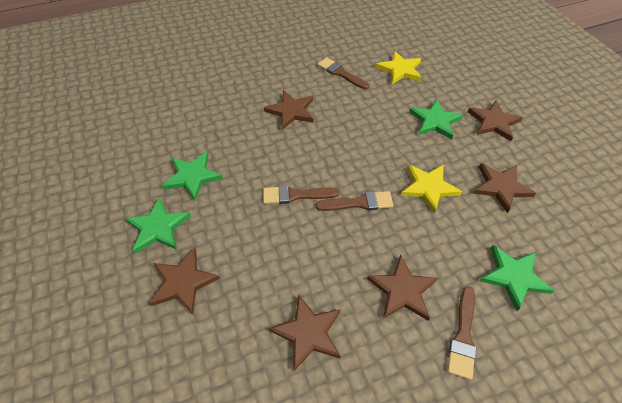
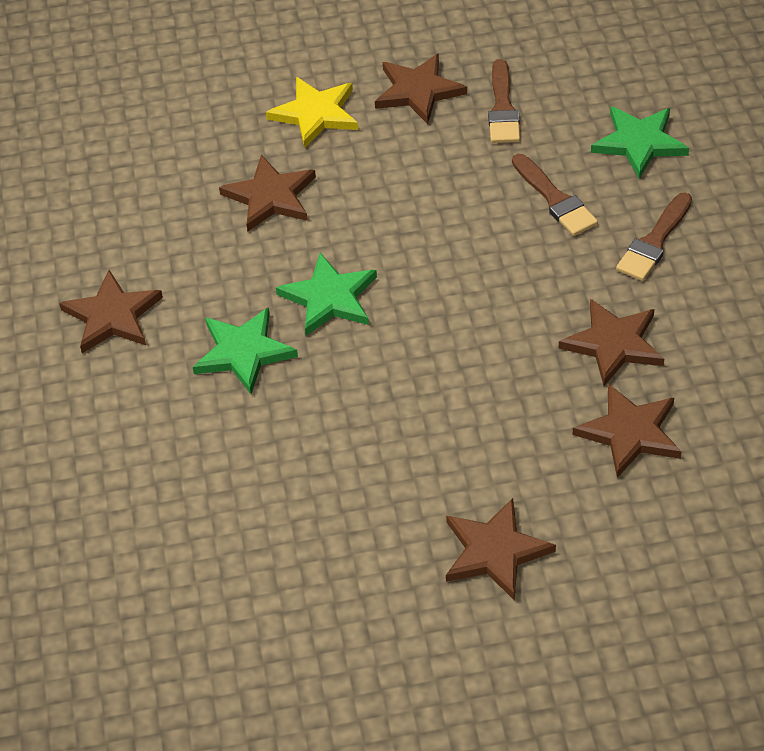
brown brush: 4 -> 3
green star: 4 -> 3
yellow star: 2 -> 1

